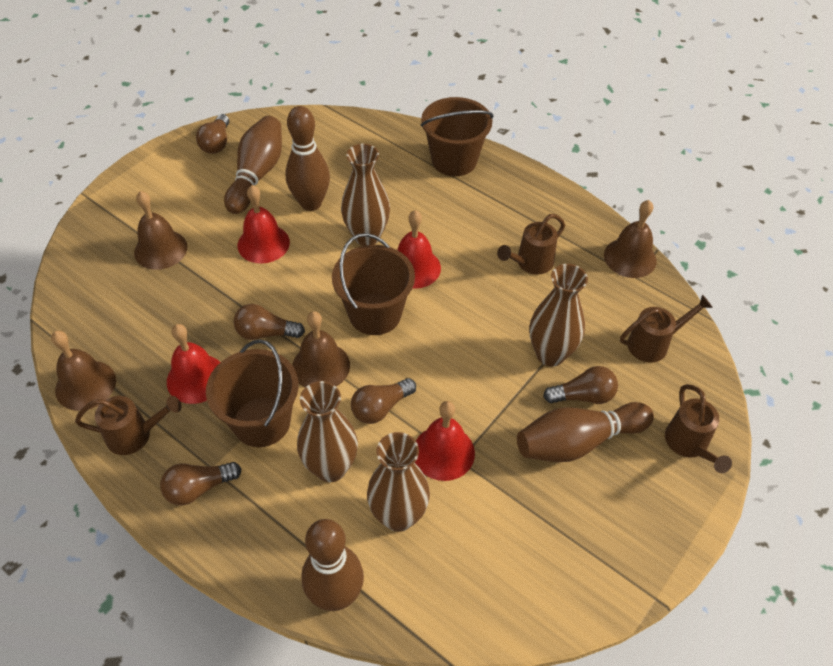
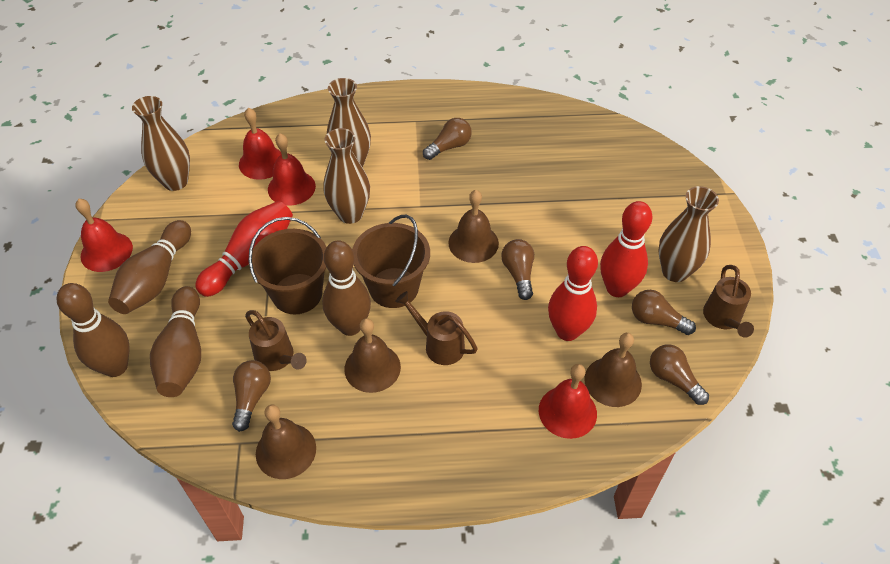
brown bucket: 3 -> 2
brown watering can: 4 -> 3
red bowling pin: 0 -> 3

